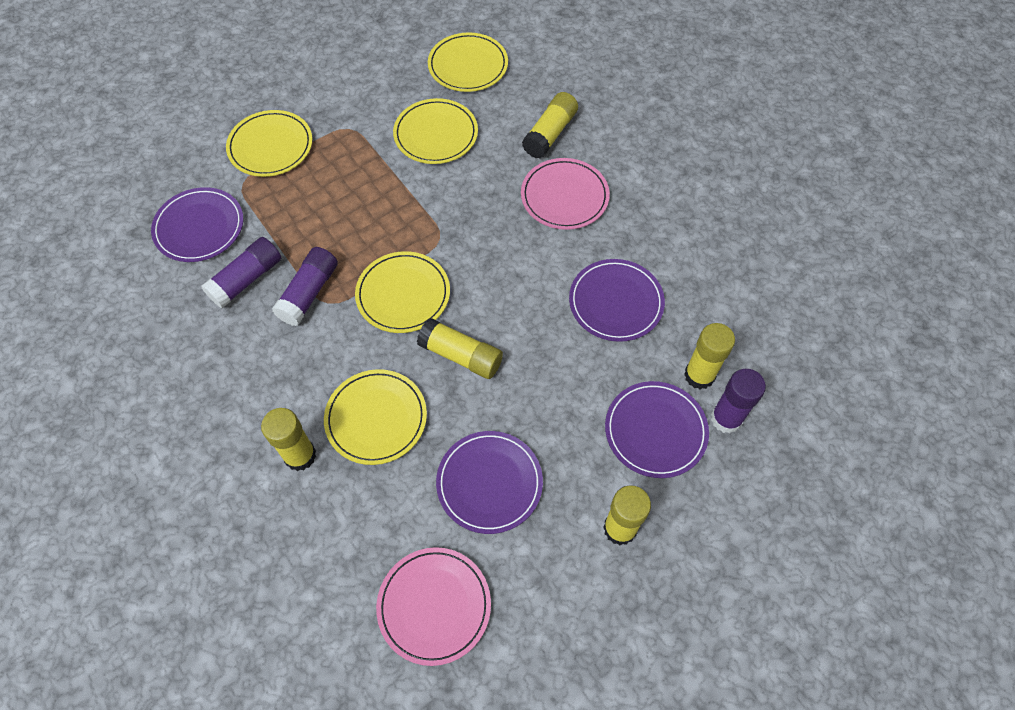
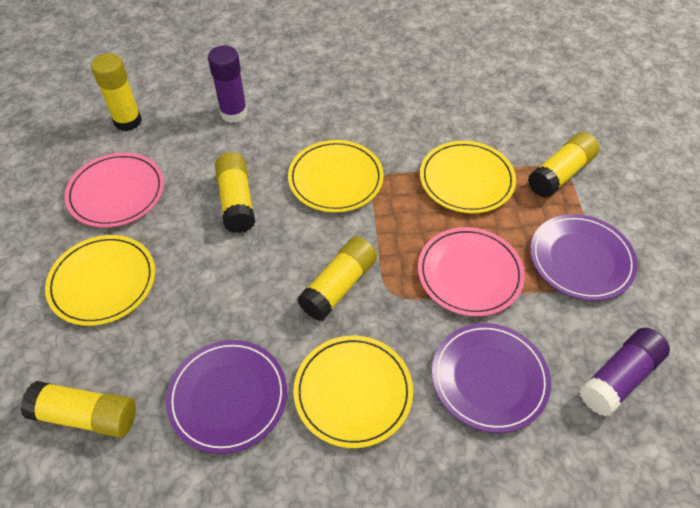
purple glue stick: 3 -> 2
purple plate: 4 -> 3
yellow plate: 5 -> 4

